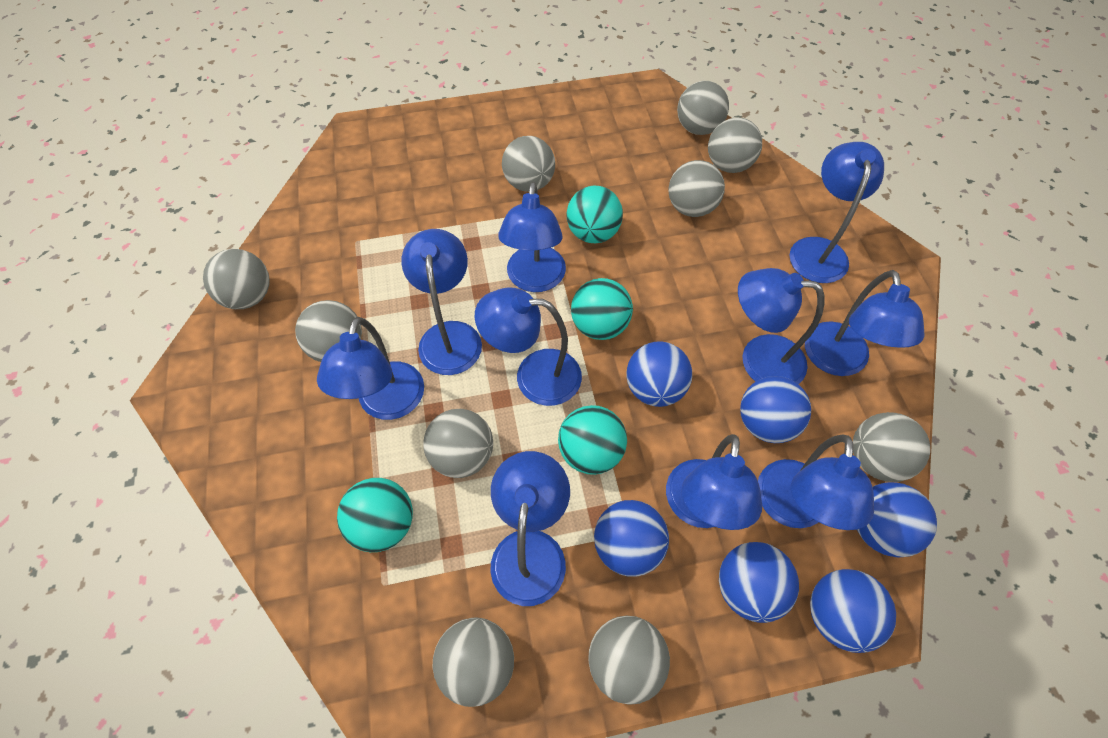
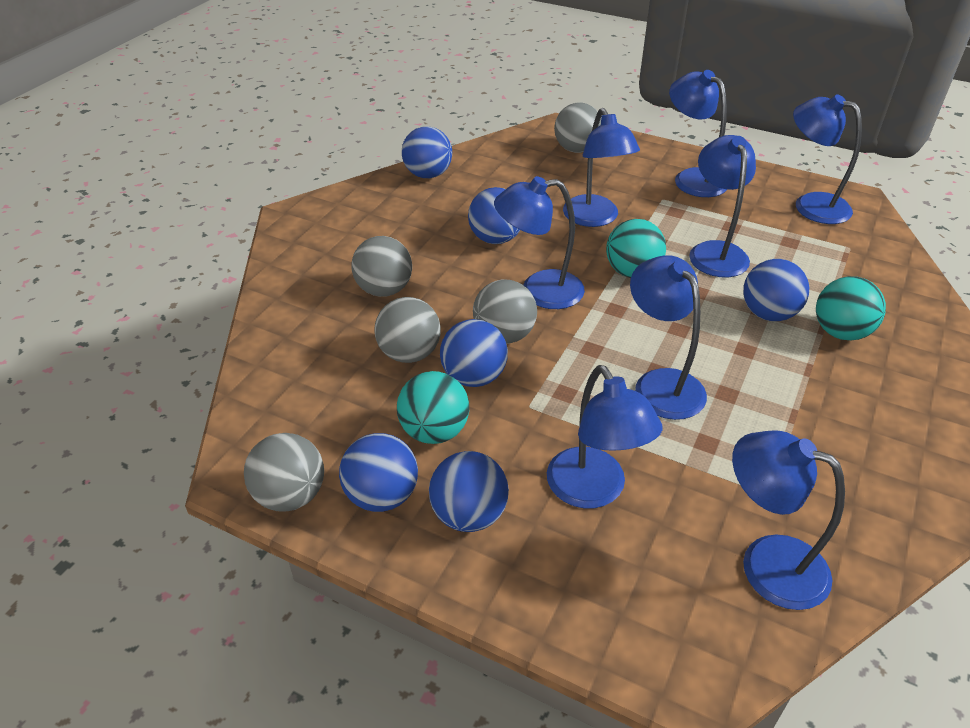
blue lamp: 10 -> 8
grey ball: 10 -> 5
turquoise ball: 4 -> 3

